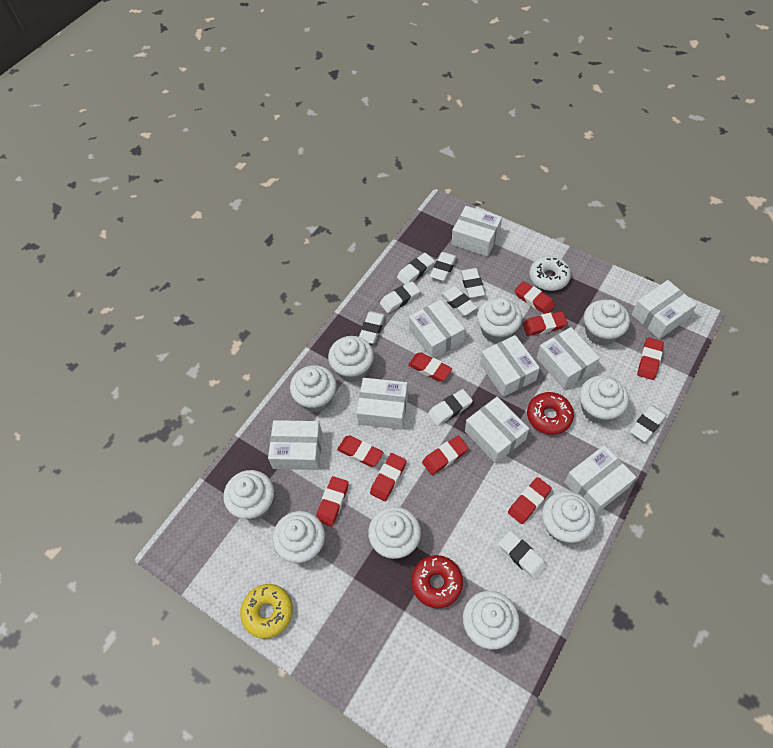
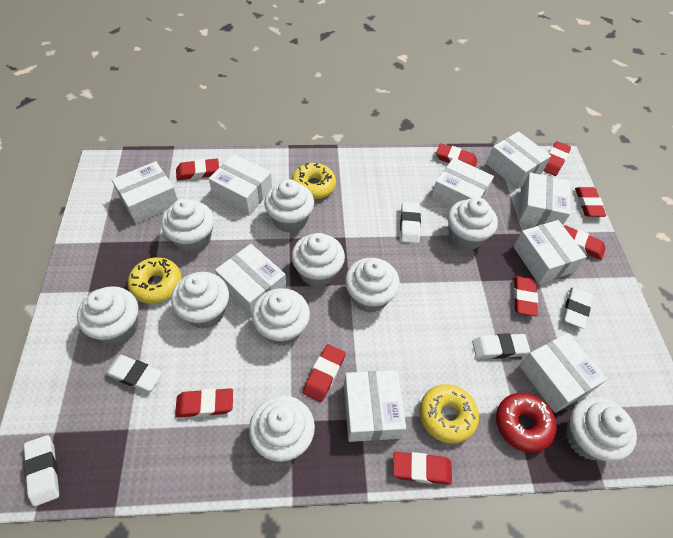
red donut: 2 -> 1
white donut: 1 -> 0
white eraser: 9 -> 5
yellow donut: 1 -> 3

